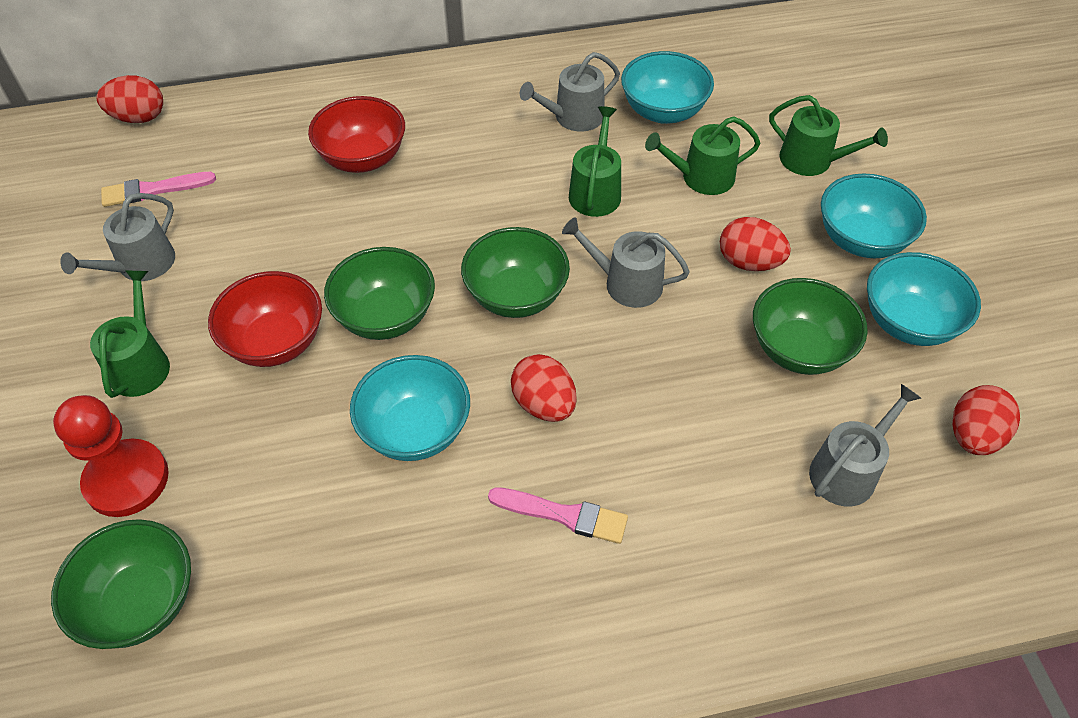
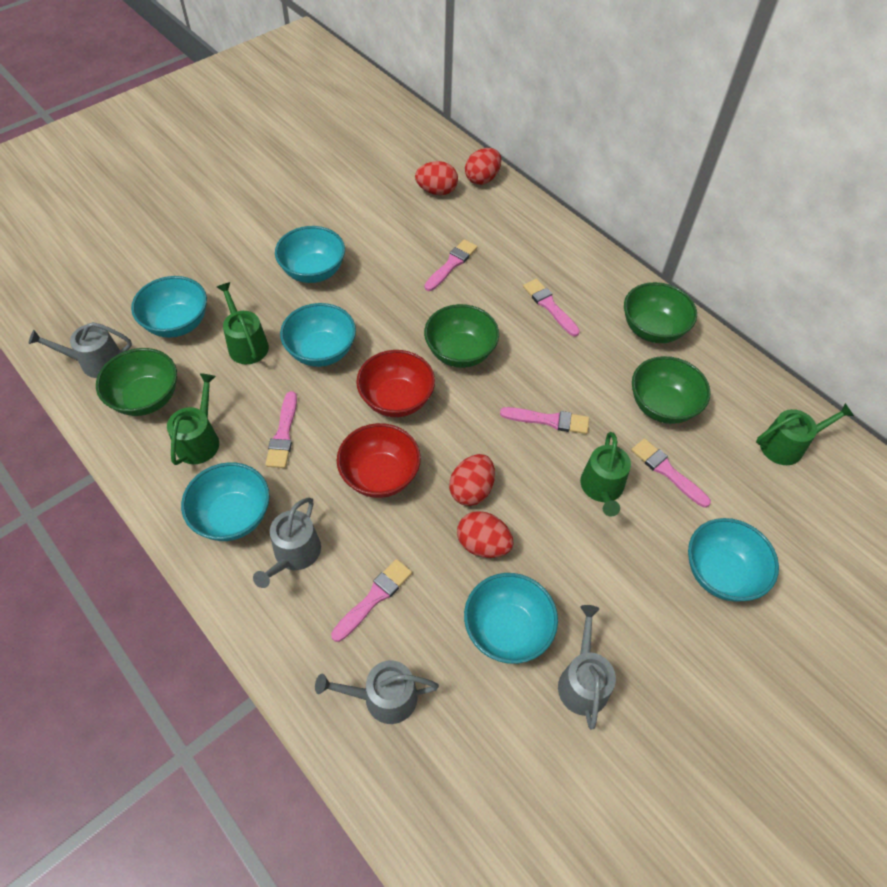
pink brush: 2 -> 6
red pawn: 1 -> 0
turquoise bowl: 4 -> 6

